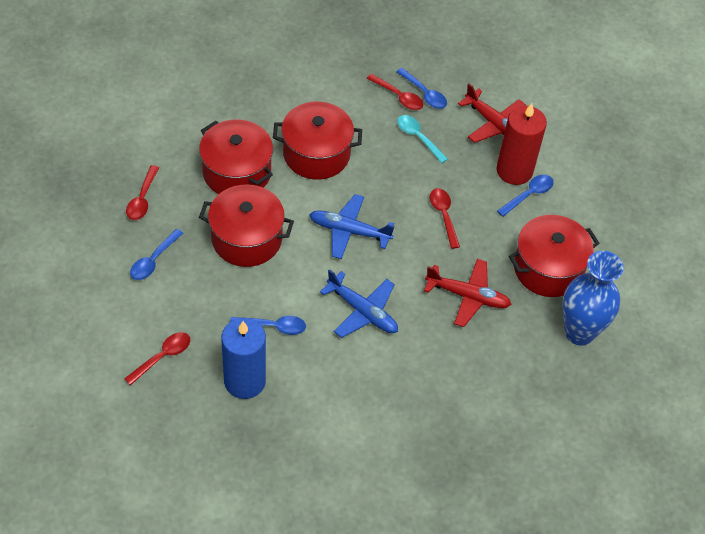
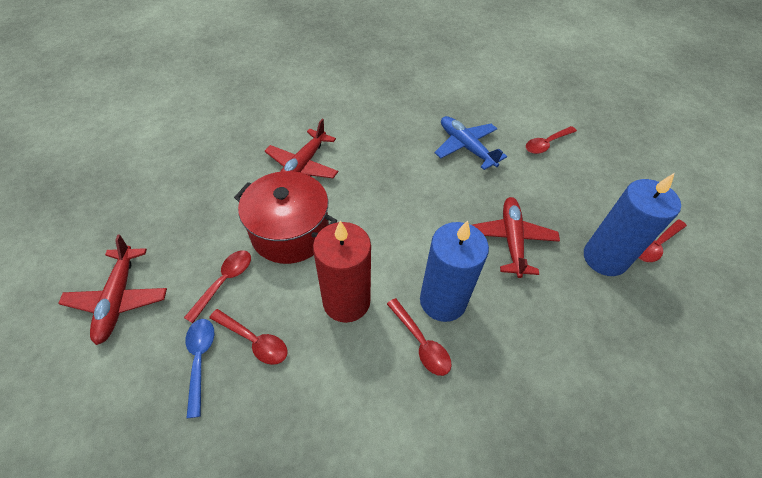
blue candle: 1 -> 2
blue plane: 2 -> 1
blue spoon: 4 -> 1
blue vase: 1 -> 0
red plane: 2 -> 3
red pot: 4 -> 1
red spoon: 4 -> 5
turquoise spoon: 1 -> 0

